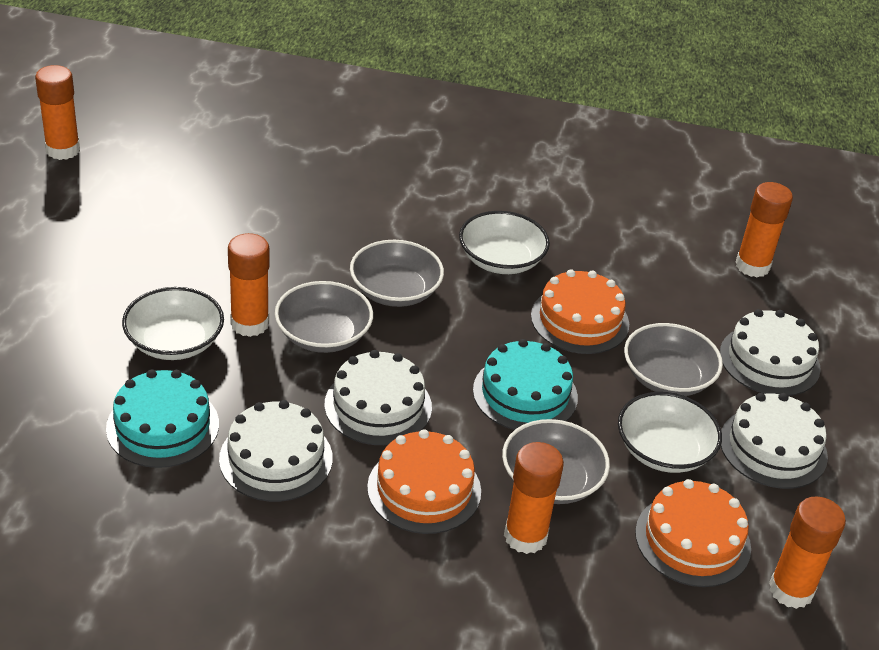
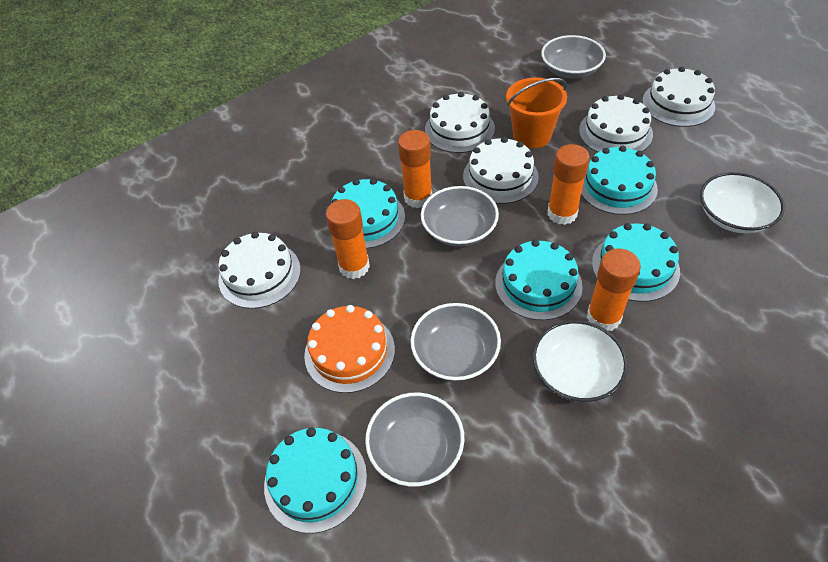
orange bucket: 0 -> 1
orange cake: 3 -> 1
orange glue stick: 5 -> 4
turquoise cake: 2 -> 5
white bowl: 3 -> 2
white cake: 4 -> 5

